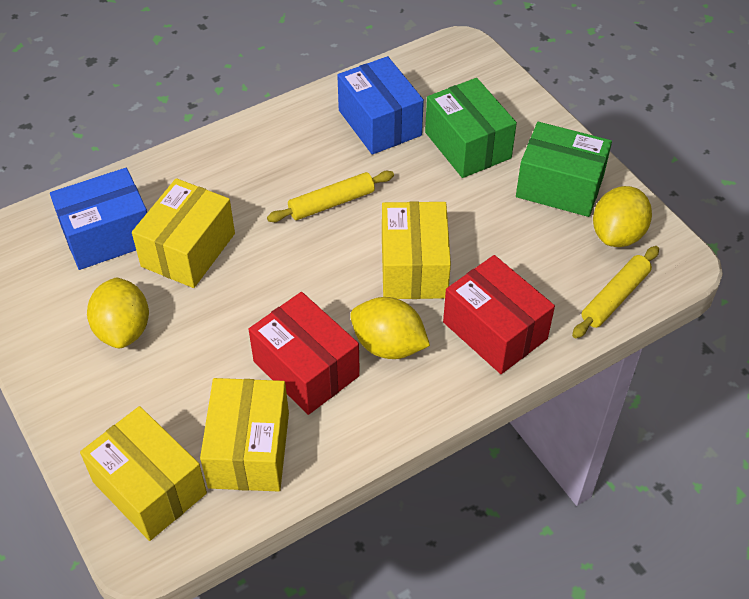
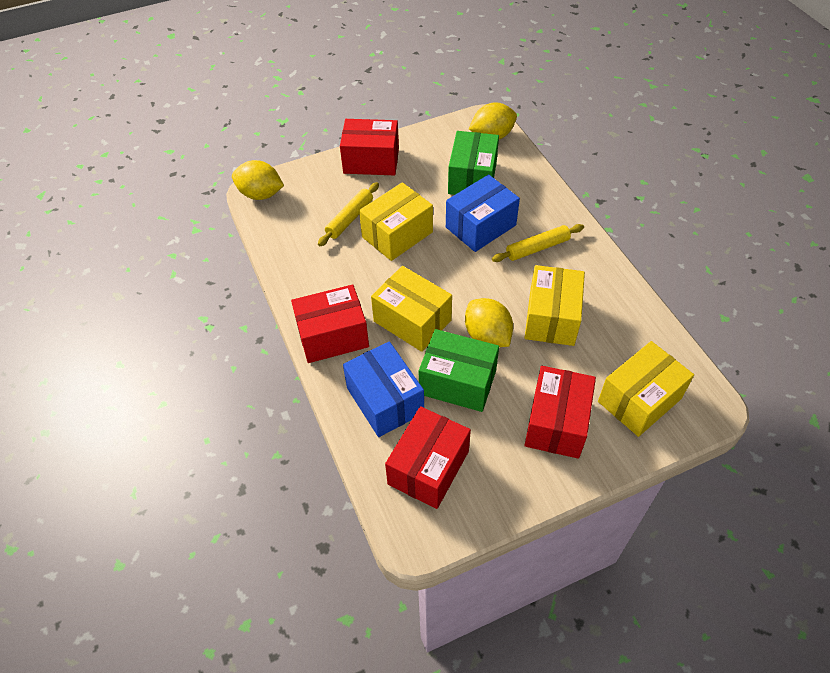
red box: 2 -> 4

